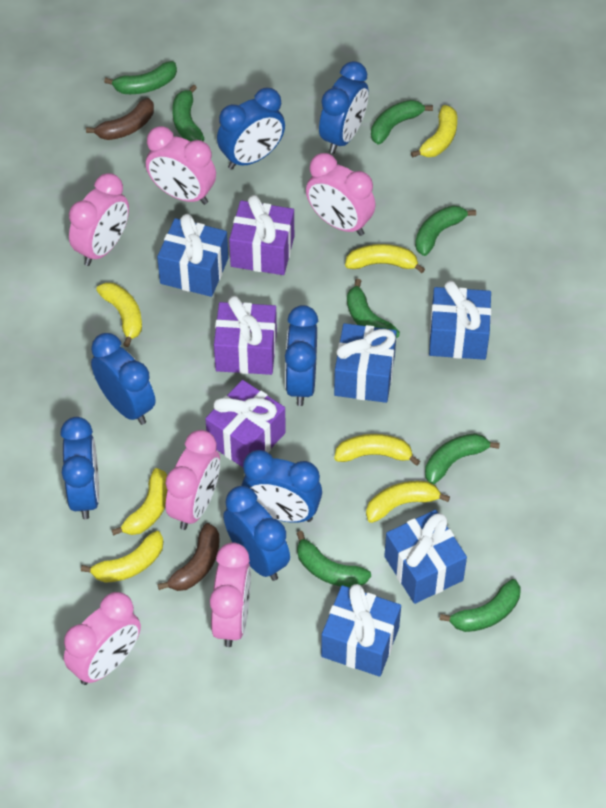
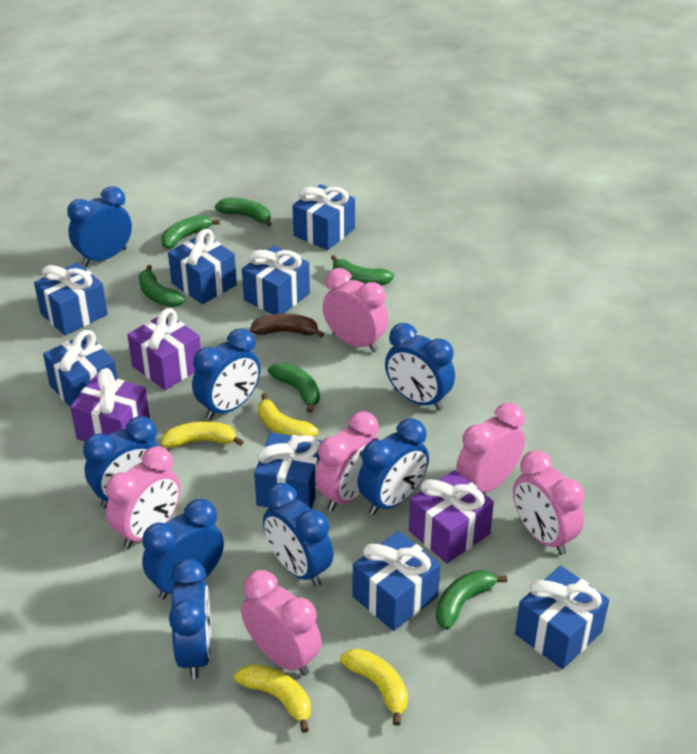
blue clock: 7 -> 8
blue gift: 5 -> 8
brown banana: 2 -> 1
green banana: 8 -> 6
yellow banana: 7 -> 4

